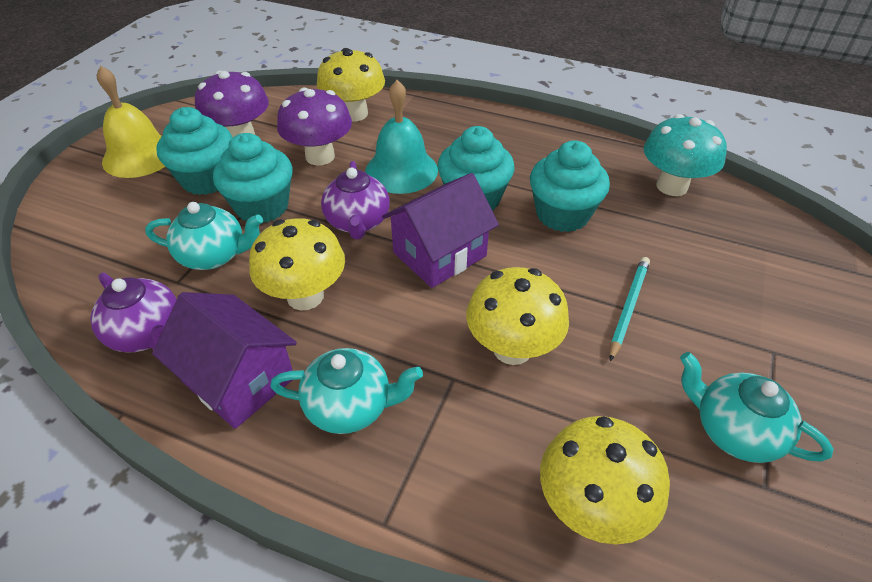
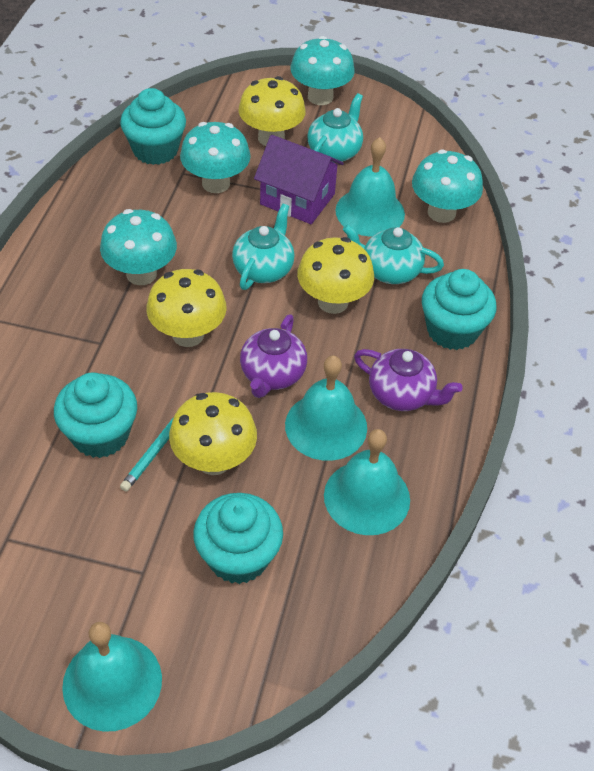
purple house: 2 -> 1
purple mushroom: 2 -> 0
turquoise bell: 1 -> 4
turquoise mushroom: 1 -> 4
yellow bell: 1 -> 0

